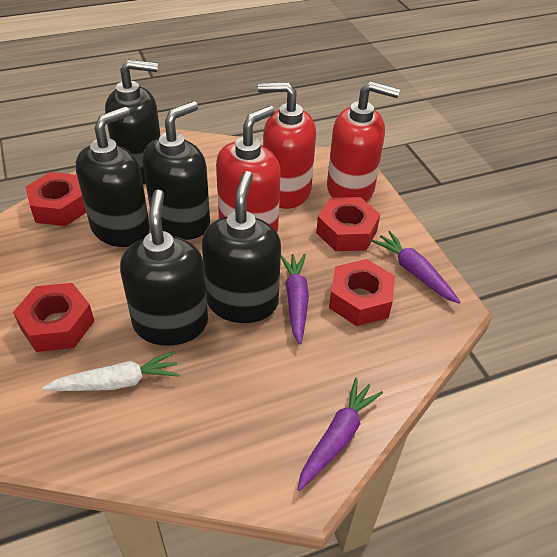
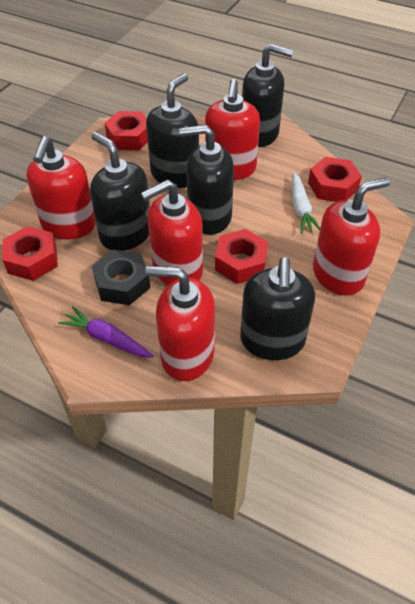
black nut: 0 -> 1
purple carrot: 3 -> 1
red soap dispenser: 3 -> 5

